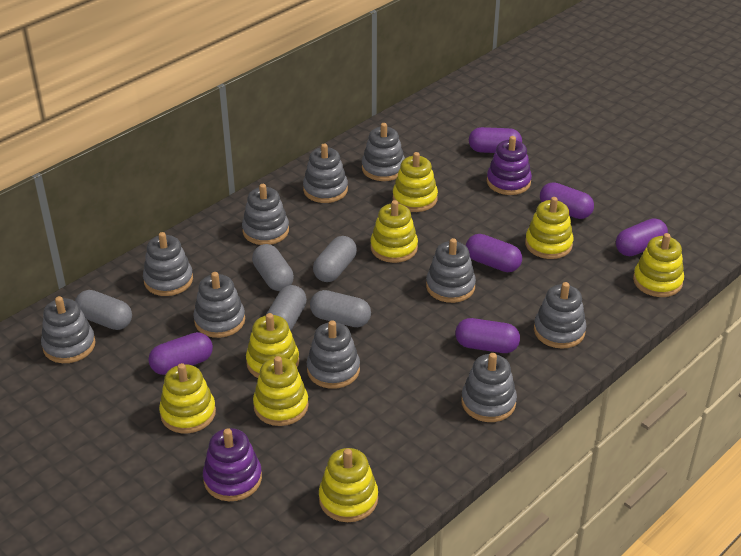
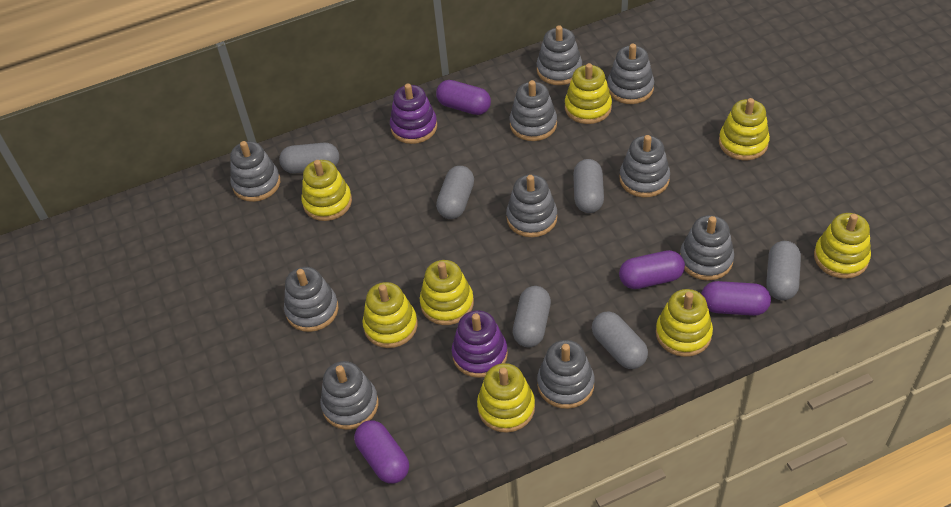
grey capsule: 5 -> 6
purple capsule: 6 -> 4

